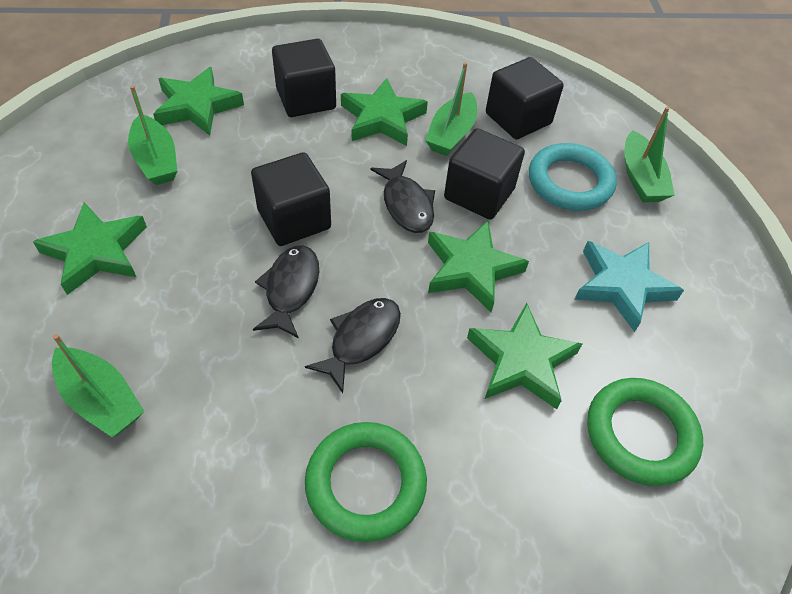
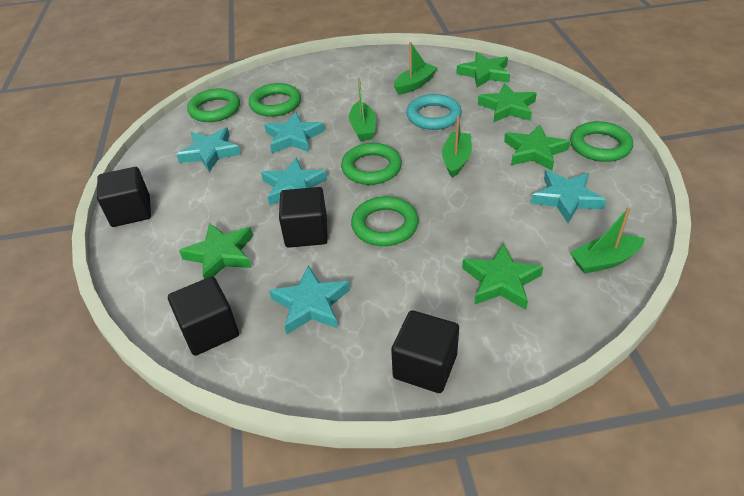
black fish: 3 -> 0
green ring: 2 -> 5
turquoise star: 1 -> 5

